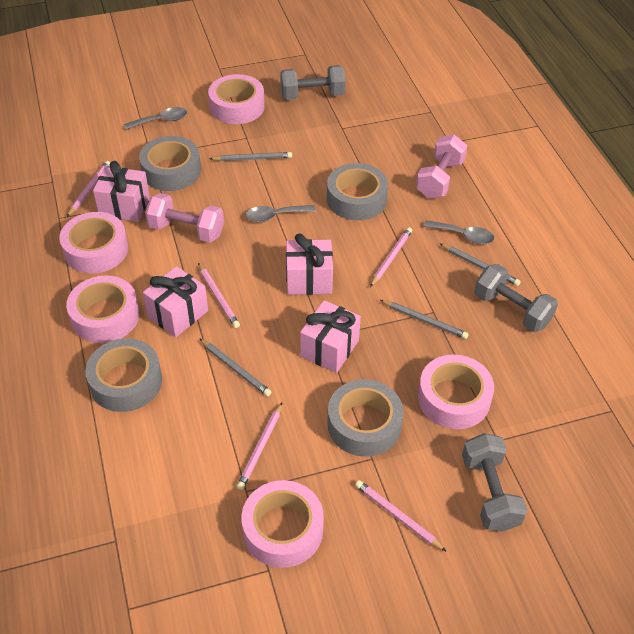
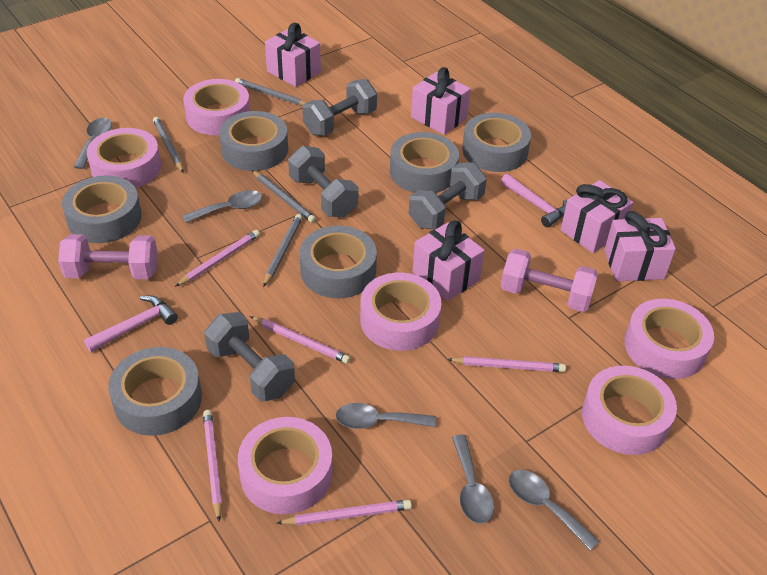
grey dumbbell: 3 -> 4
grey spoon: 3 -> 5
grey tape: 4 -> 6
pink gift: 4 -> 5
pink hammer: 0 -> 2
pink tape: 5 -> 6

